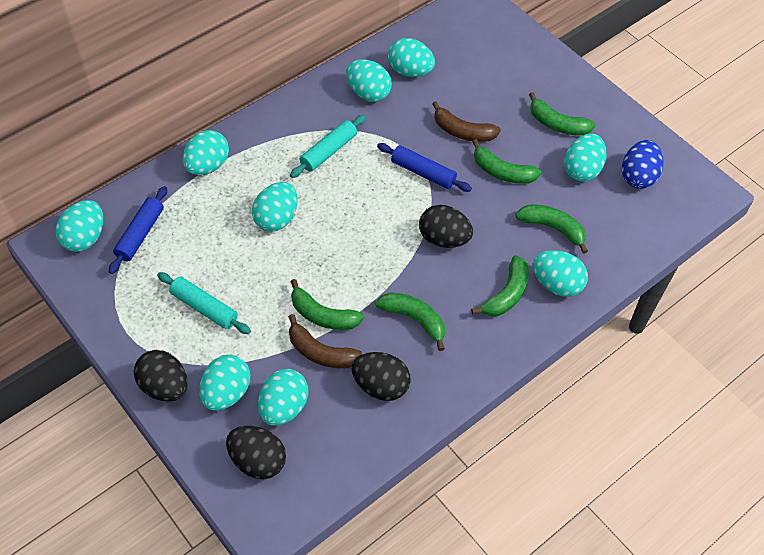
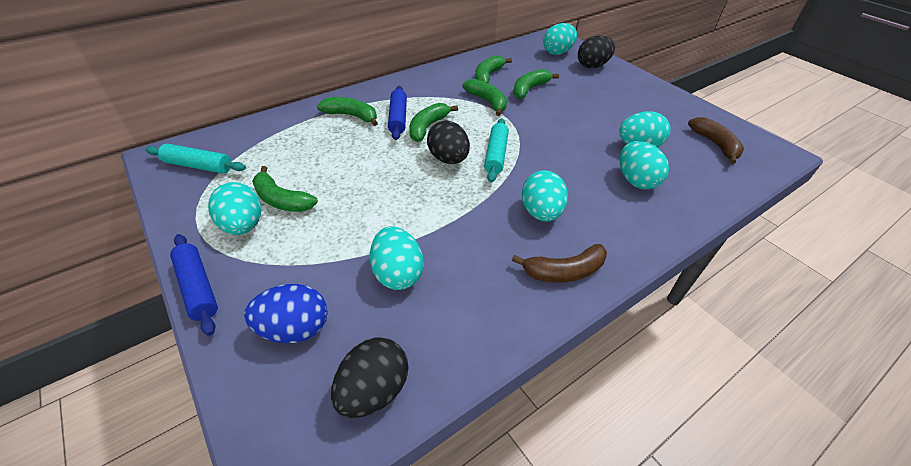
black egg: 4 -> 3
turquoise egg: 9 -> 6

